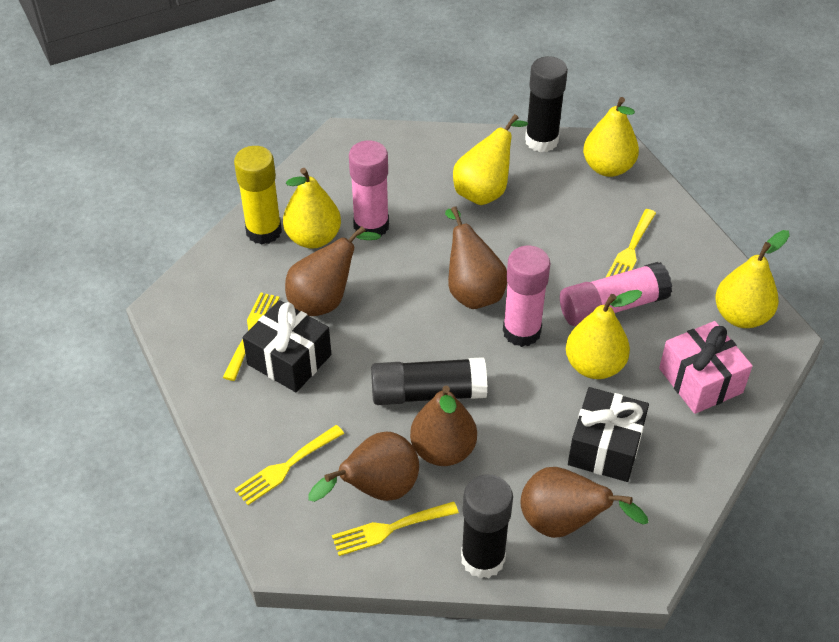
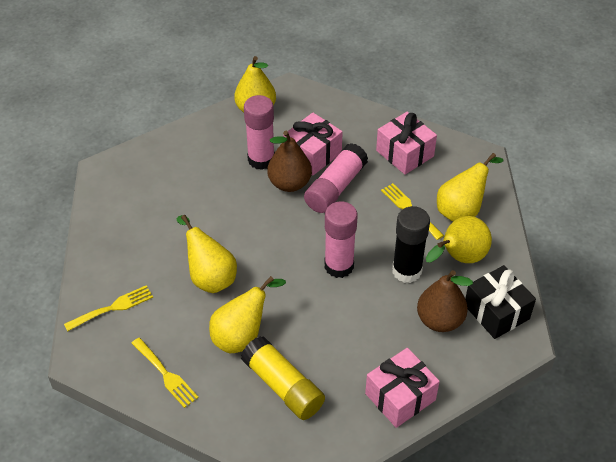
black gift: 2 -> 1
black glue stick: 3 -> 1
brown pear: 5 -> 2
pink gift: 1 -> 3
yellow fork: 4 -> 3

